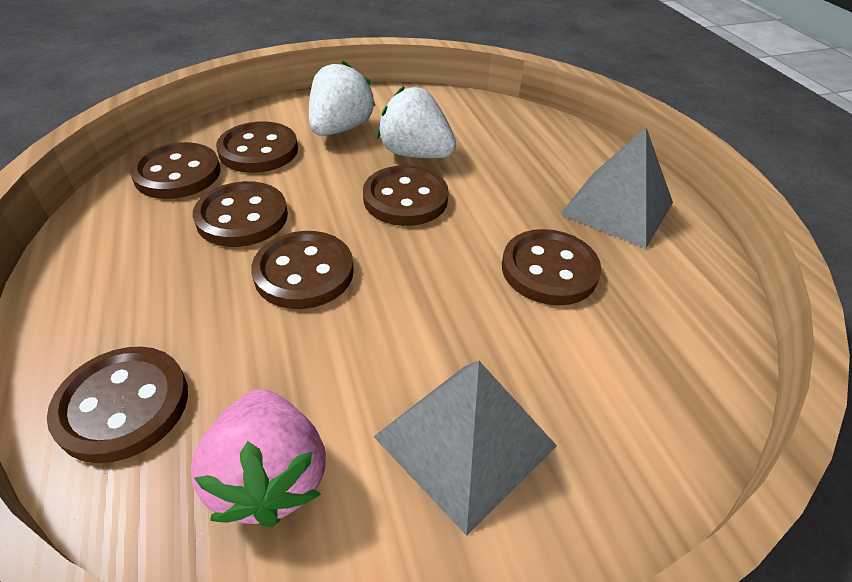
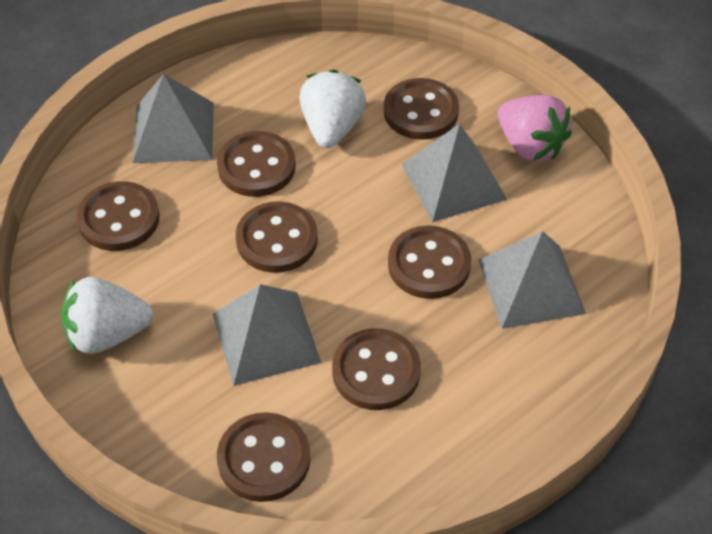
grey pyramid: 2 -> 4

